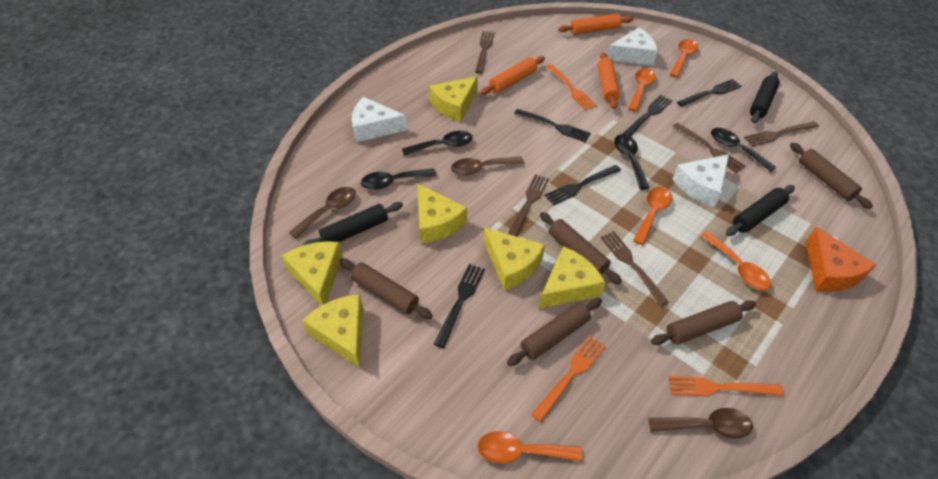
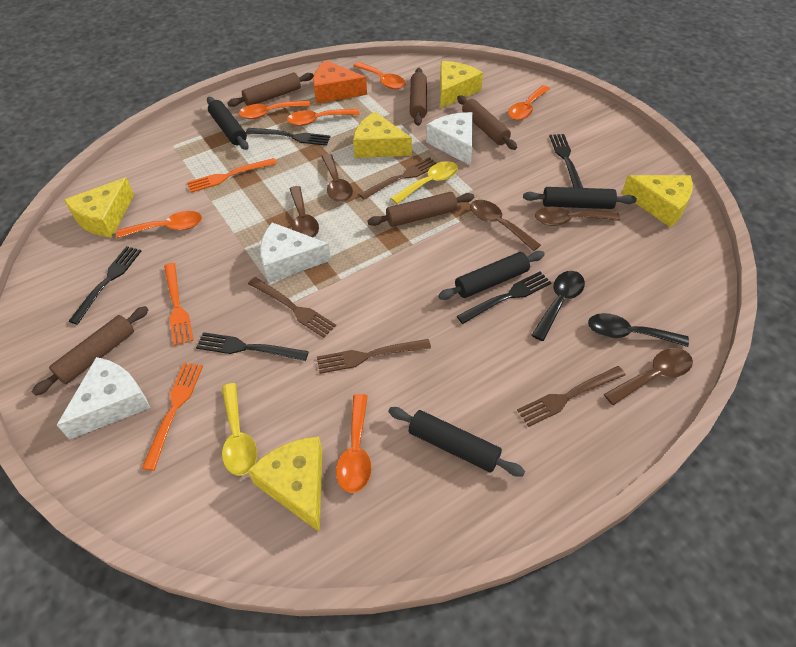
black rolling pin: 3 -> 4
black spoon: 4 -> 2
brown fork: 5 -> 4
brown spoon: 3 -> 5
orange rolling pin: 3 -> 0
orange spoon: 5 -> 6
yellow cheese: 6 -> 5
yellow spoon: 0 -> 2

